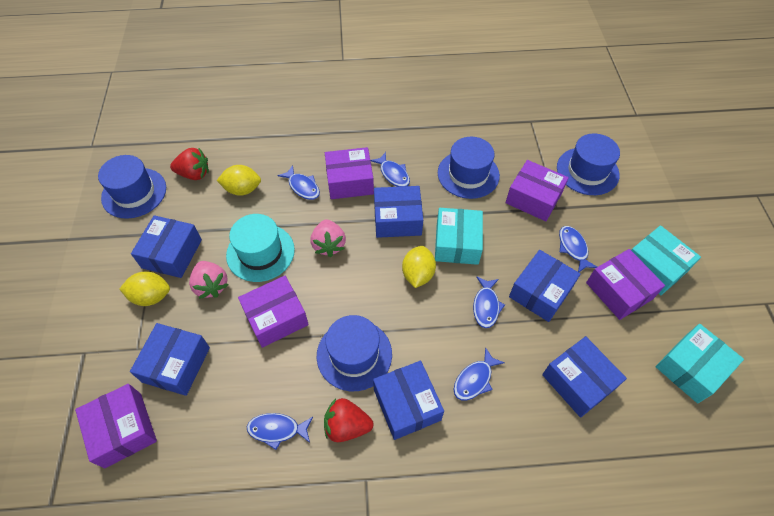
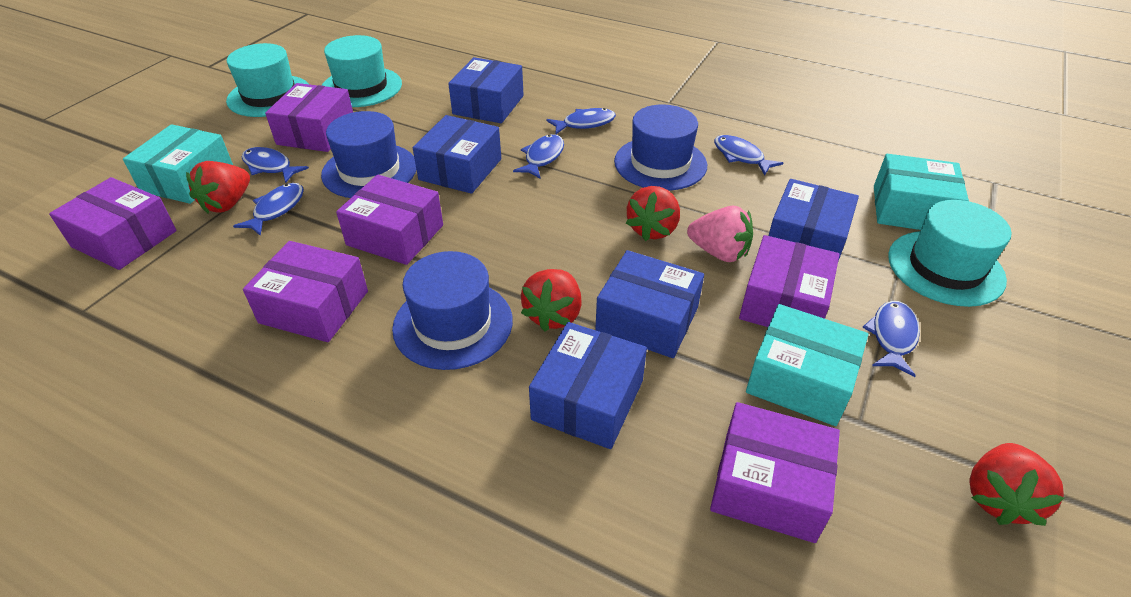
blue box: 6 -> 5
blue hat: 4 -> 3
pink strawberry: 2 -> 1
purple box: 5 -> 6
red strawberry: 2 -> 4
turquoise hat: 1 -> 3
yellow lemon: 3 -> 0

